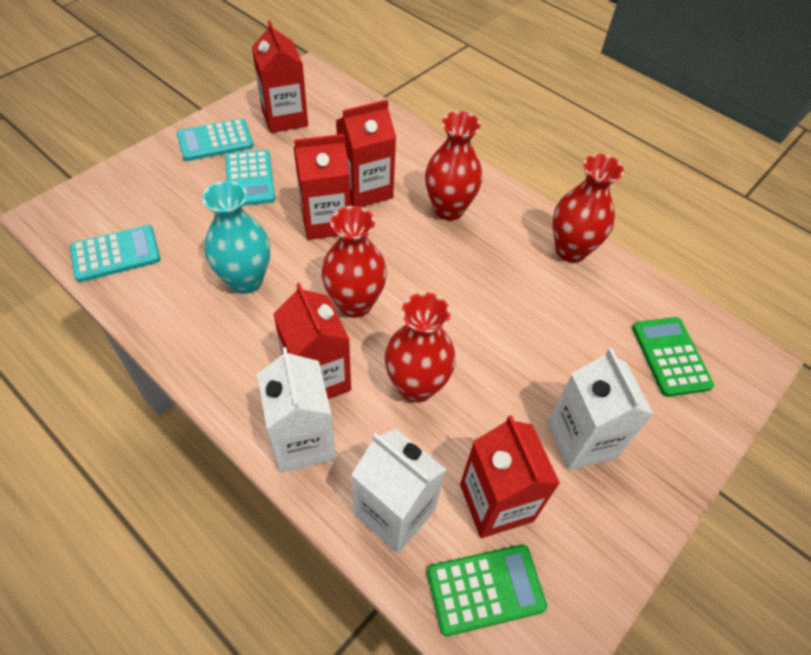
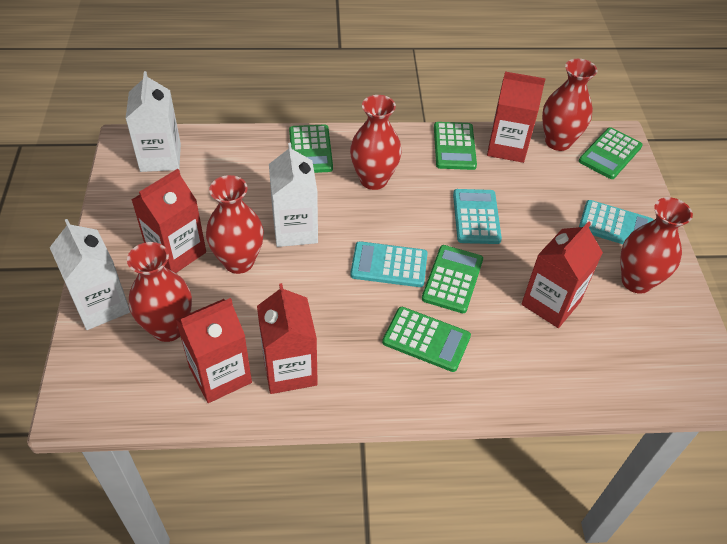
green calculator: 2 -> 5
red vase: 4 -> 5
turquoise vase: 1 -> 0

